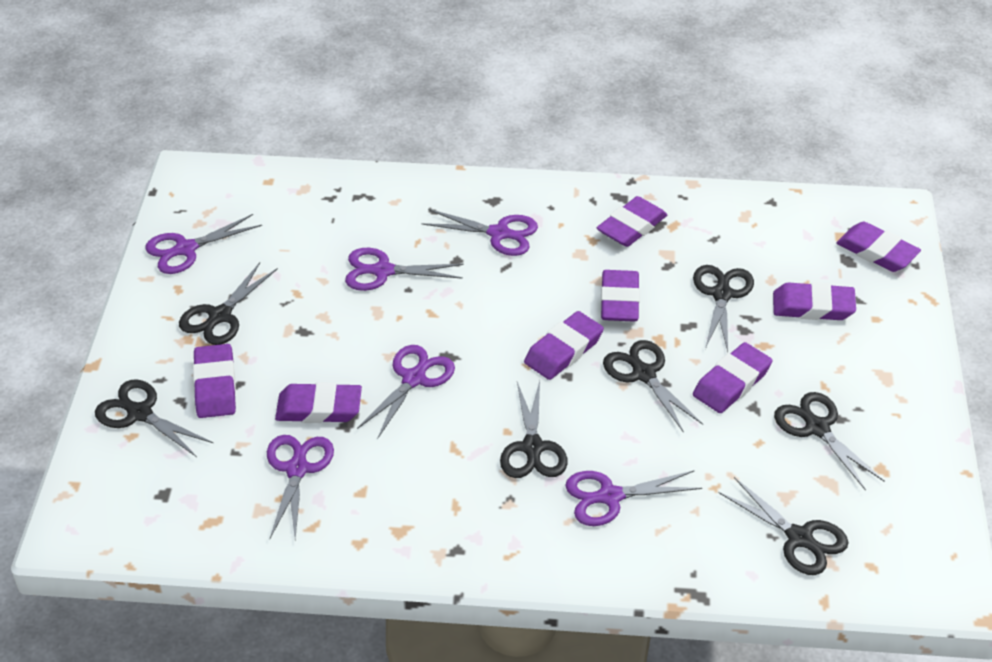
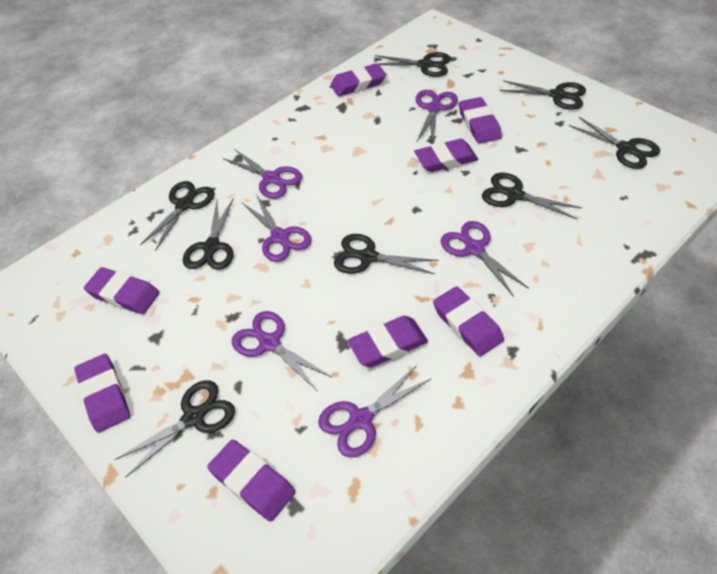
black scissors: 7 -> 8

